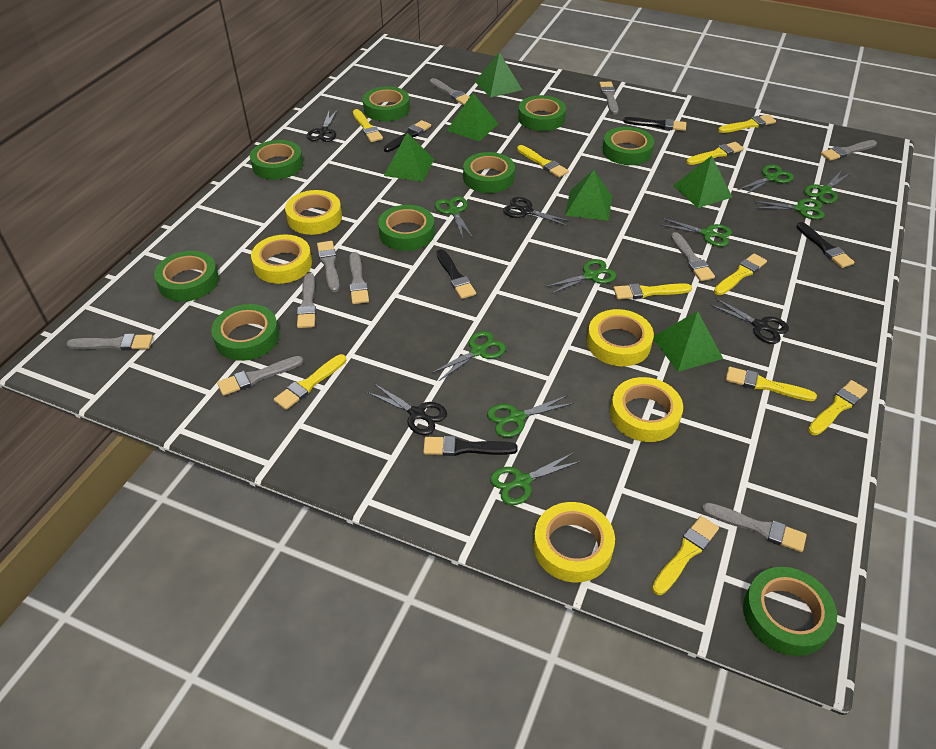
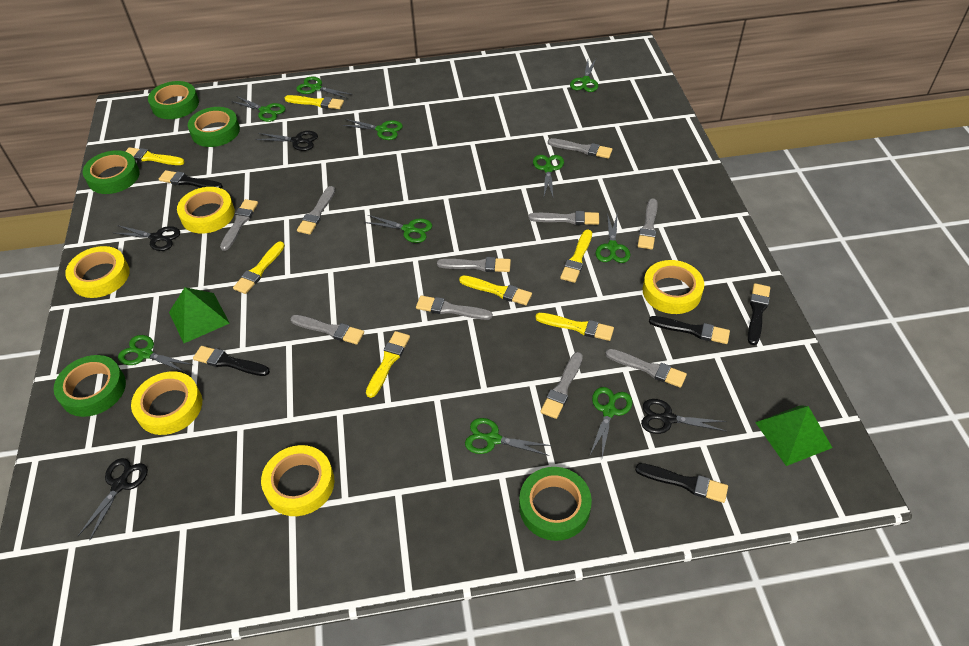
green pyramid: 6 -> 2
green scissors: 9 -> 10
green tape: 9 -> 5
yellow brush: 10 -> 7

